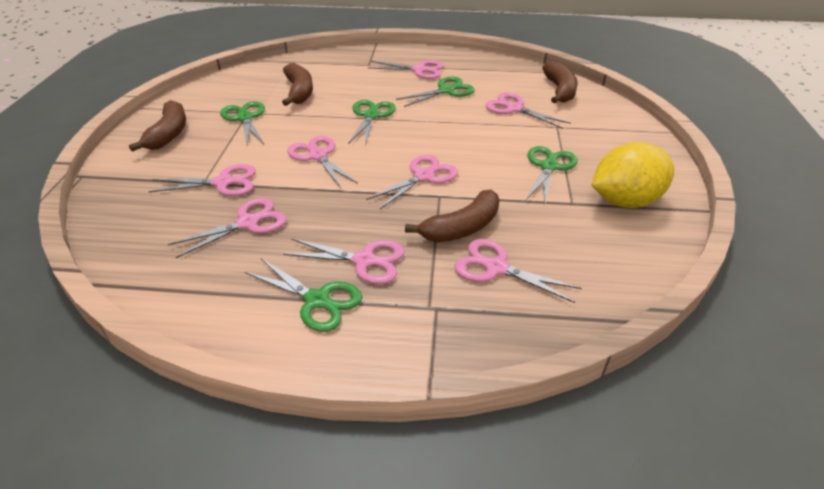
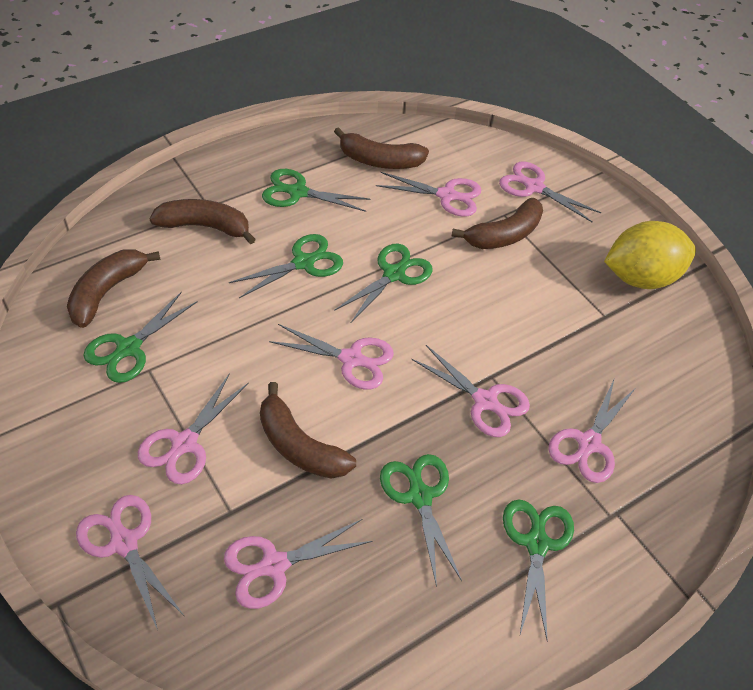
brown banana: 4 -> 5
green scissors: 5 -> 6

